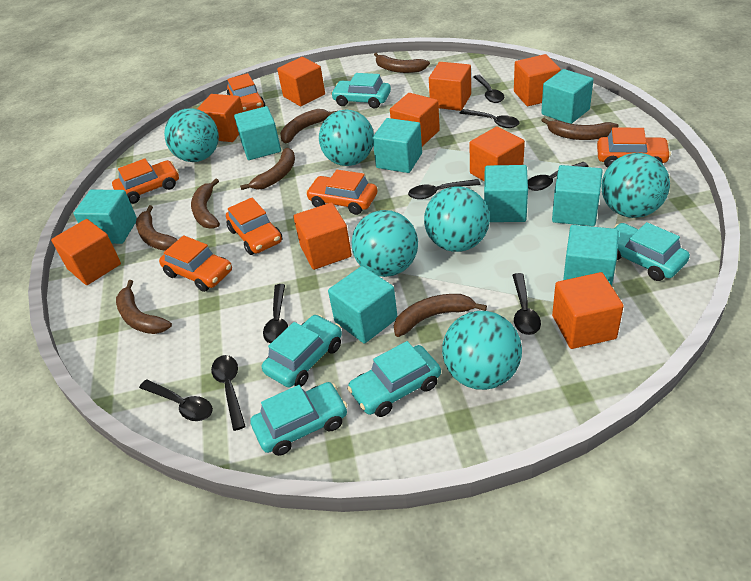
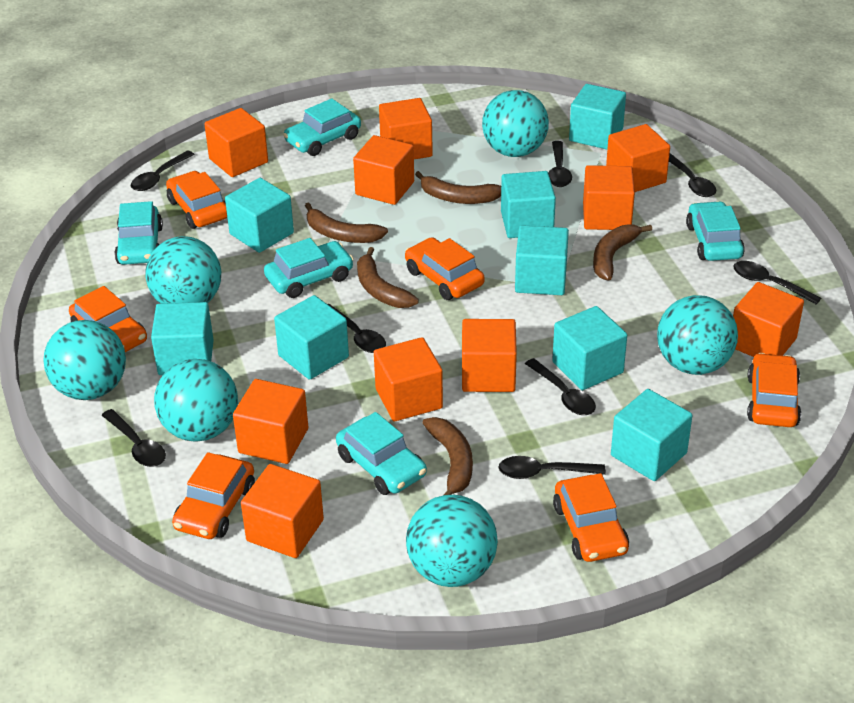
brown banana: 8 -> 5
orange cube: 9 -> 10

